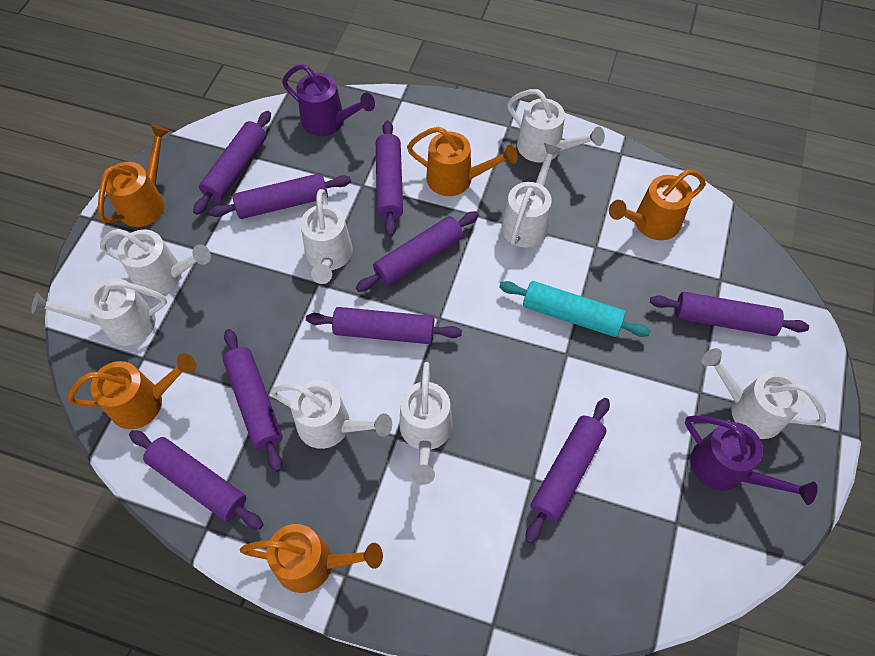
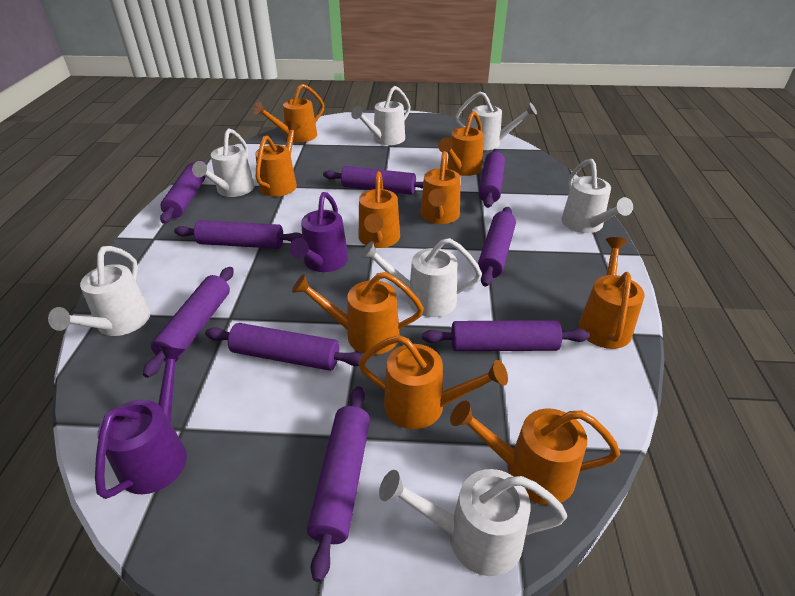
orange watering can: 5 -> 9
turquoise rolling pin: 1 -> 0
white watering can: 8 -> 7

